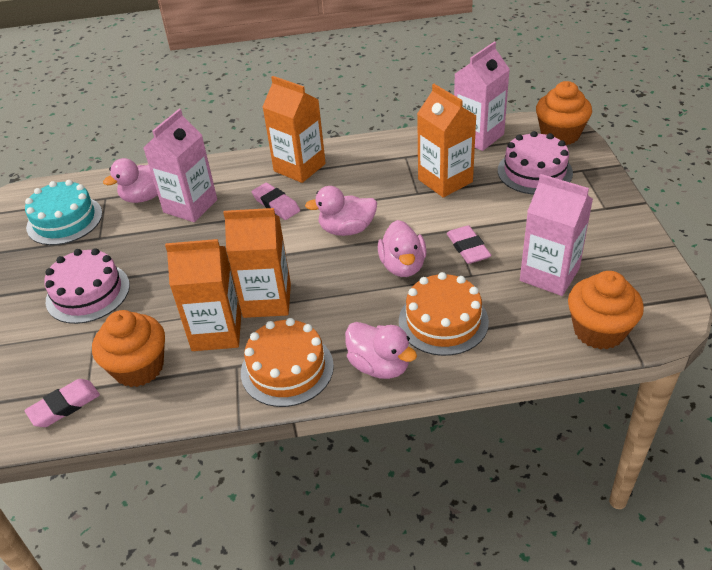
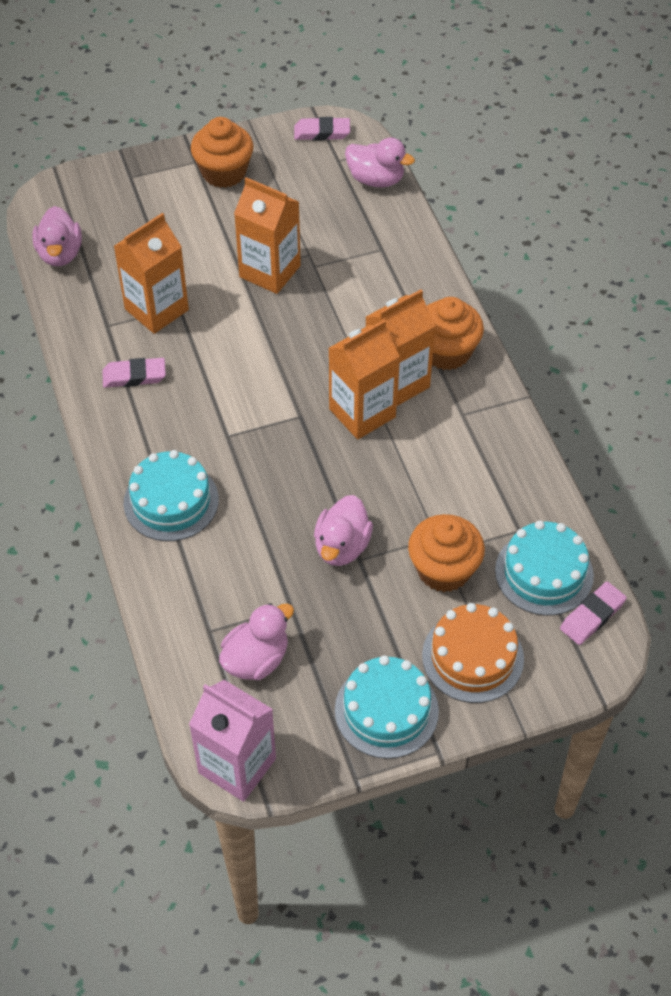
orange cake: 2 -> 1
pink cake: 2 -> 0
pink carton: 3 -> 1
turquoise cake: 1 -> 3

